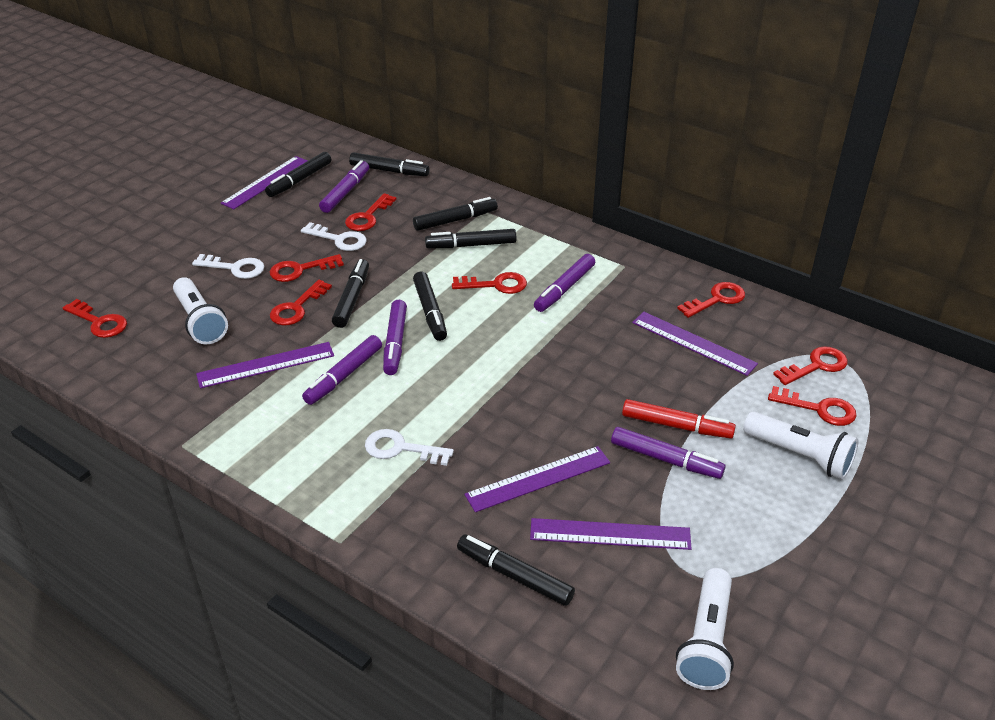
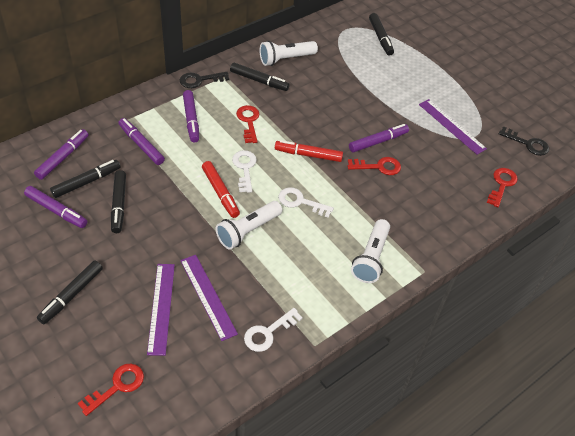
black key: 0 -> 2
black marker: 7 -> 5
purple ruler: 5 -> 3
red key: 8 -> 4
red marker: 1 -> 2

